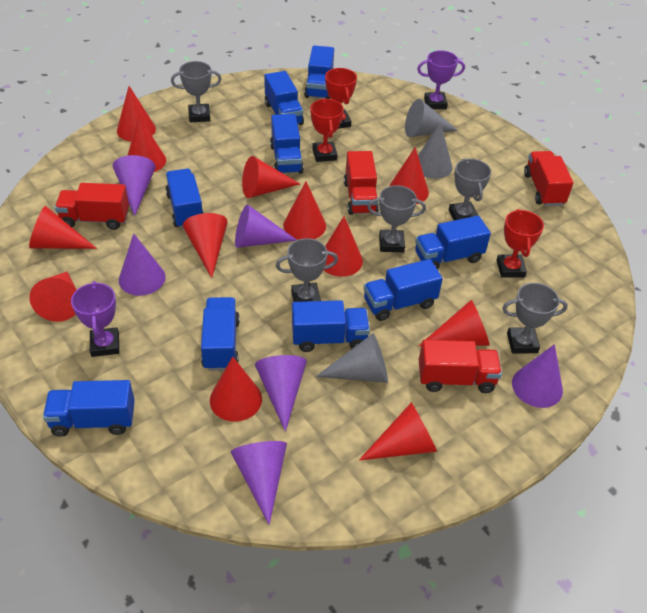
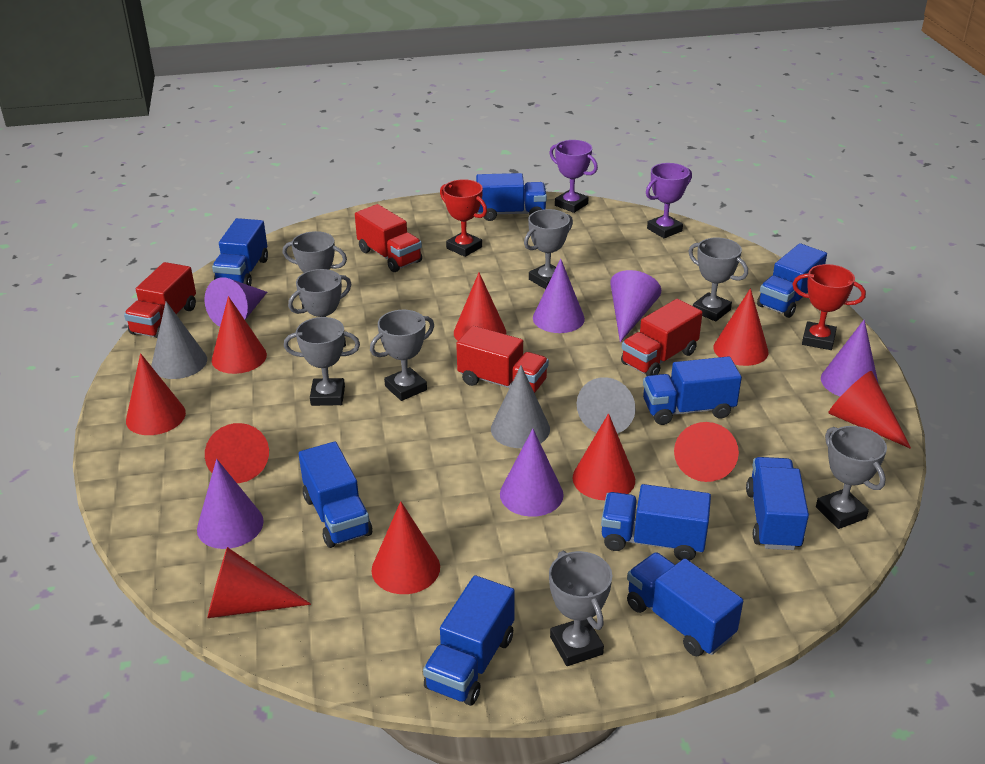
grey trophy: 5 -> 8
red cone: 12 -> 10
red trophy: 3 -> 2

